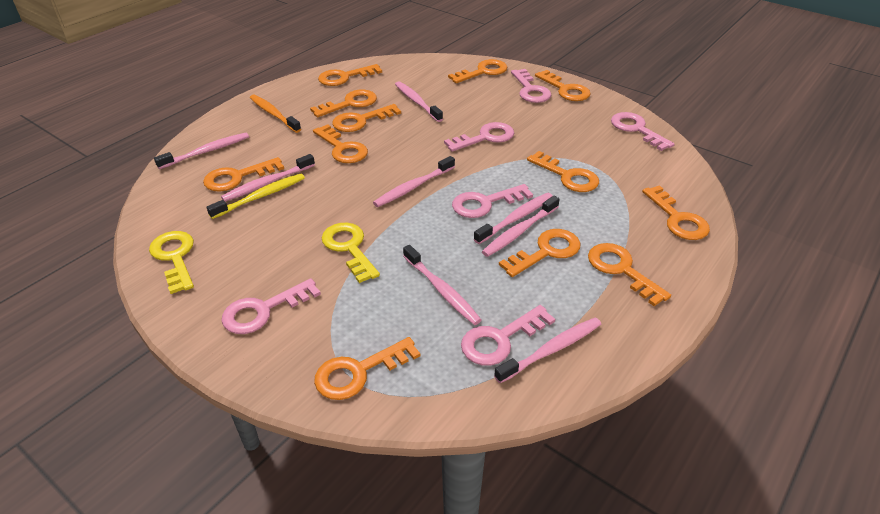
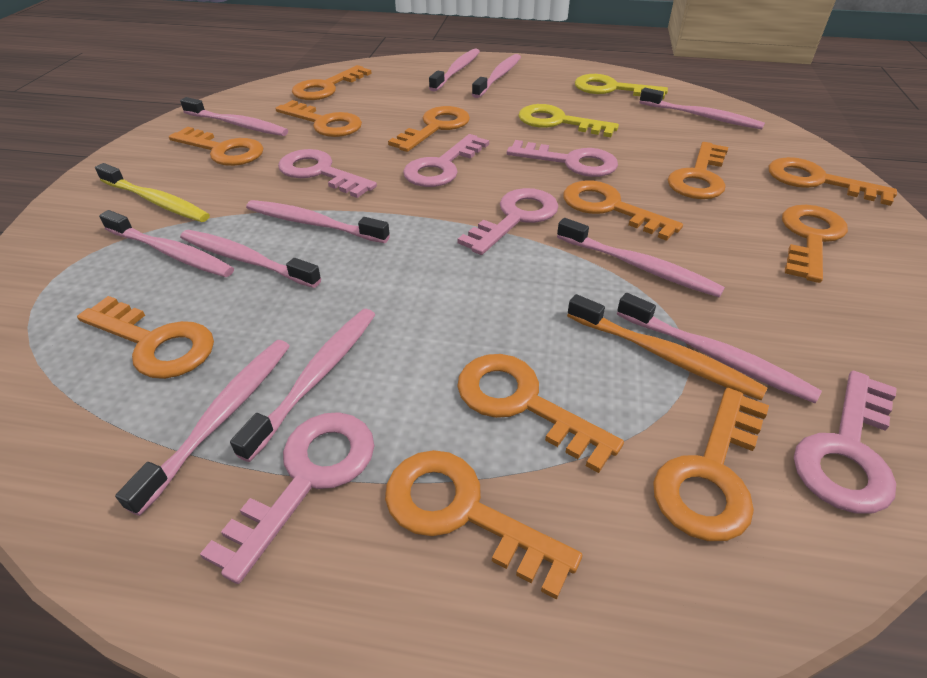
pink toothbrush: 8 -> 11

